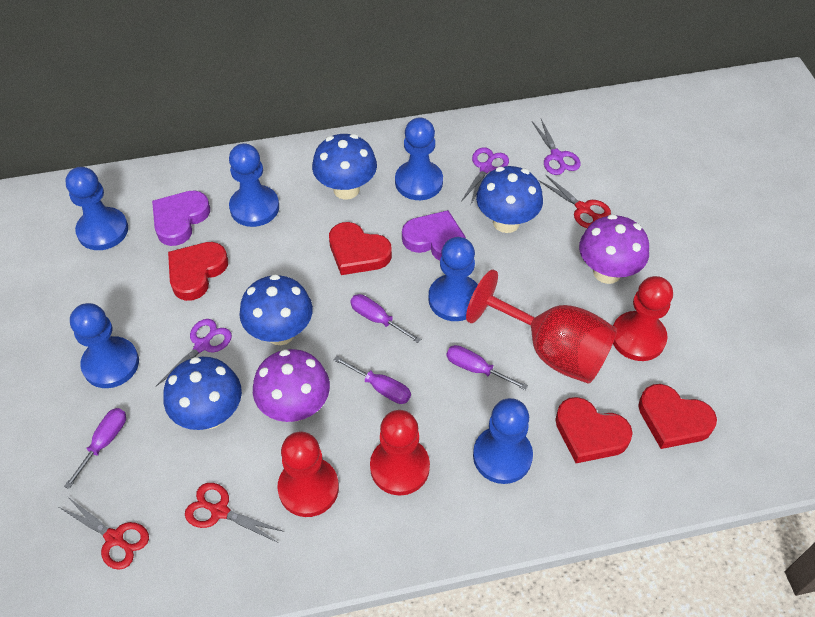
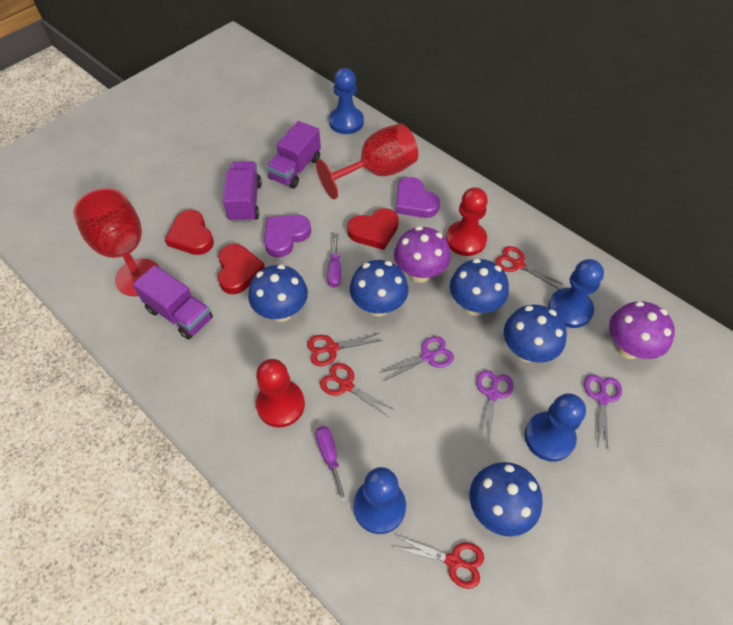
blue mushroom: 4 -> 5
blue pawn: 6 -> 4
purple screwdriver: 4 -> 2
purple truck: 0 -> 3
red goblet: 1 -> 2
red heart: 4 -> 3
red pawn: 3 -> 2
red scissors: 3 -> 4

